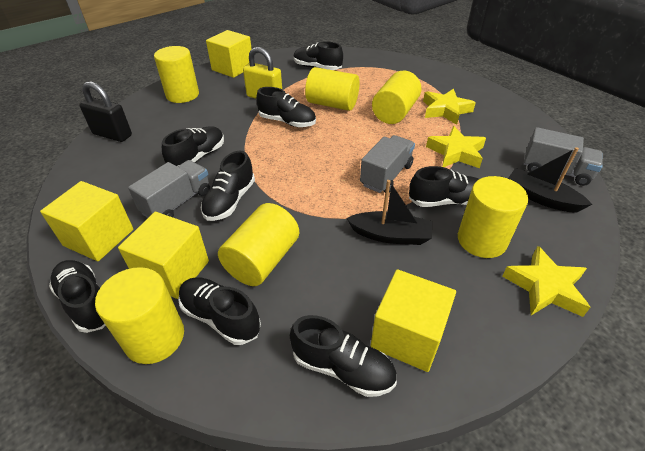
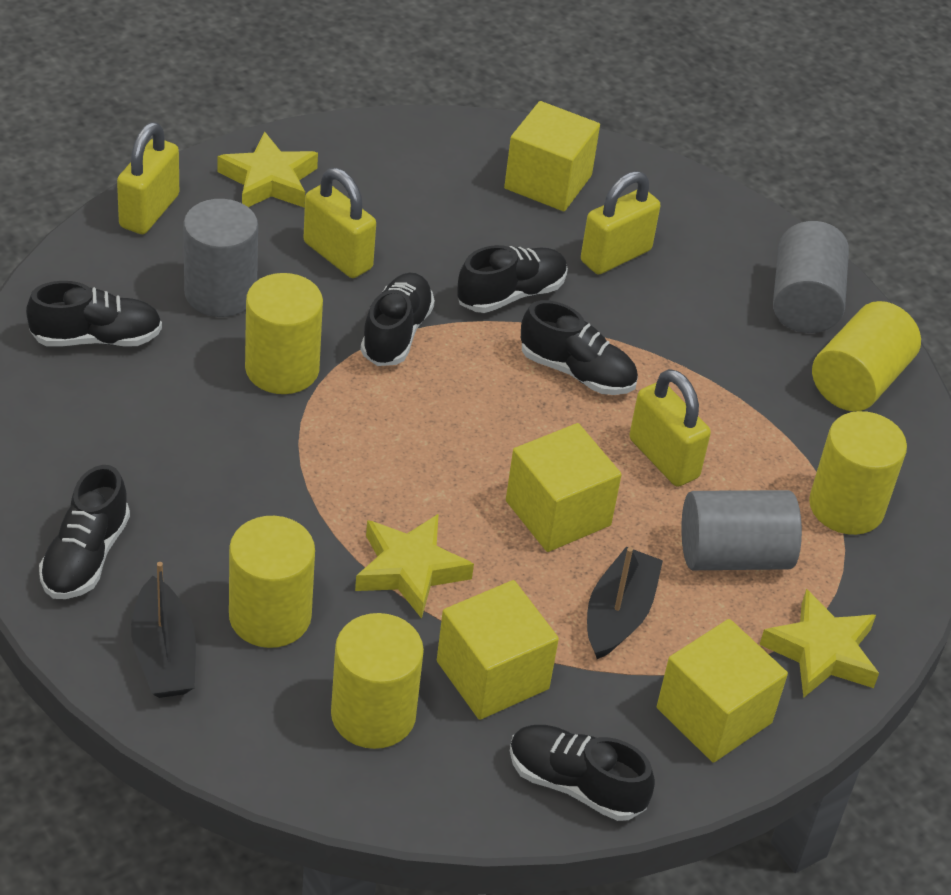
black padlock: 1 -> 0
black shoe: 8 -> 6
grey cylinder: 0 -> 3
grey truck: 3 -> 0
yellow cylinder: 6 -> 5
yellow padlock: 1 -> 4

